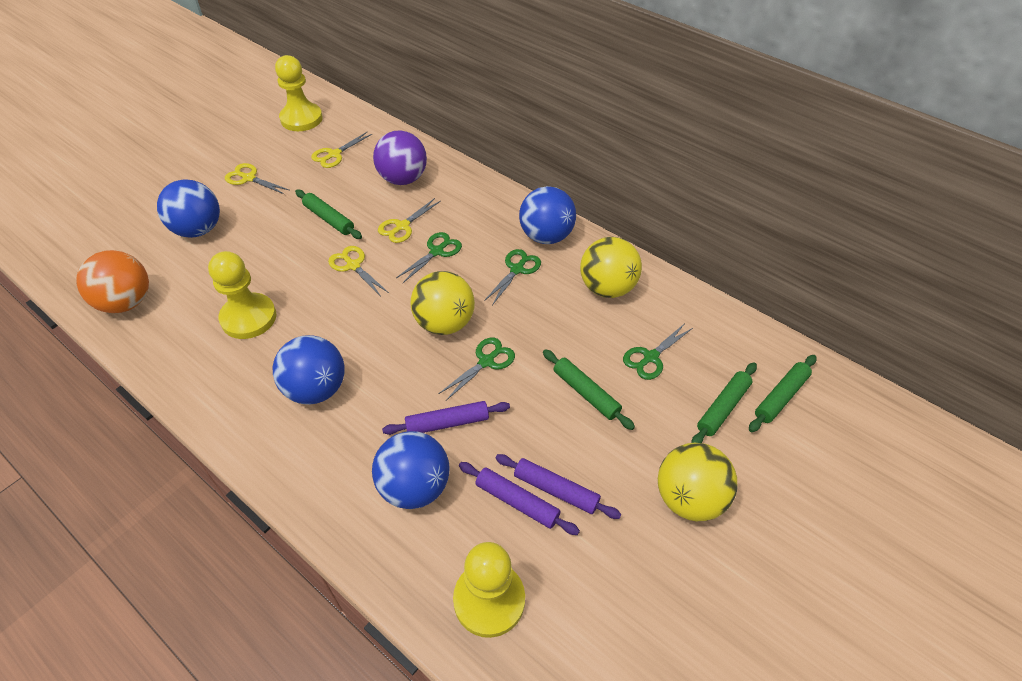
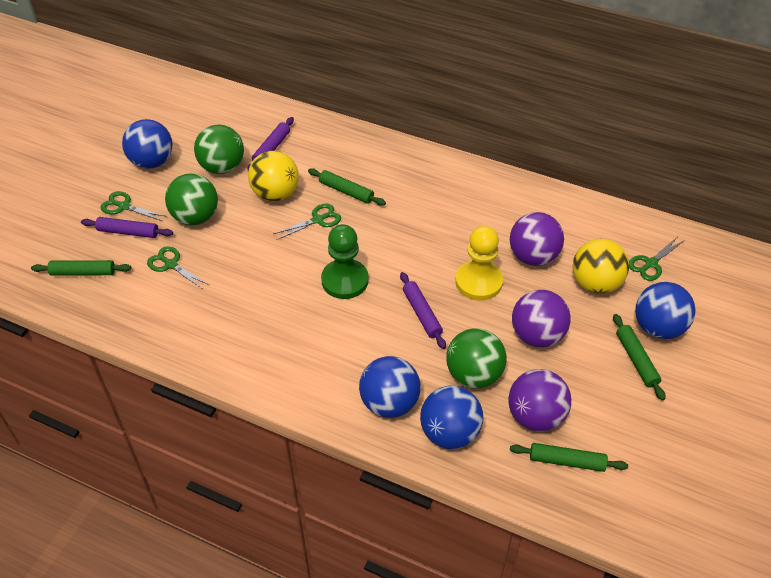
green ball: 0 -> 3
green pawn: 0 -> 1
orange ball: 1 -> 0
purple ball: 1 -> 3
yellow ball: 3 -> 2
yellow pawn: 3 -> 1
yellow scissors: 4 -> 0

